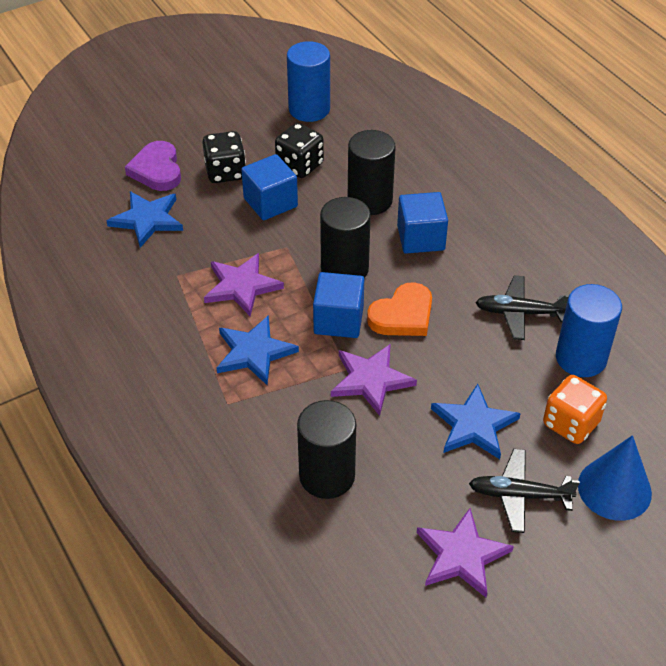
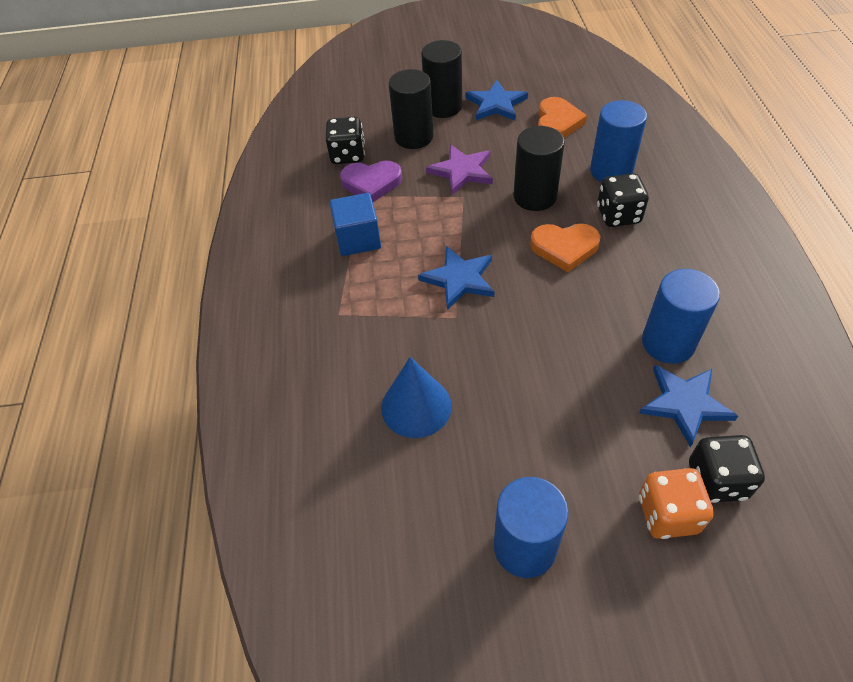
black dice: 2 -> 3
black plane: 2 -> 0
blue cube: 3 -> 1
blue cylinder: 2 -> 3
orange heart: 1 -> 2
purple star: 3 -> 1

